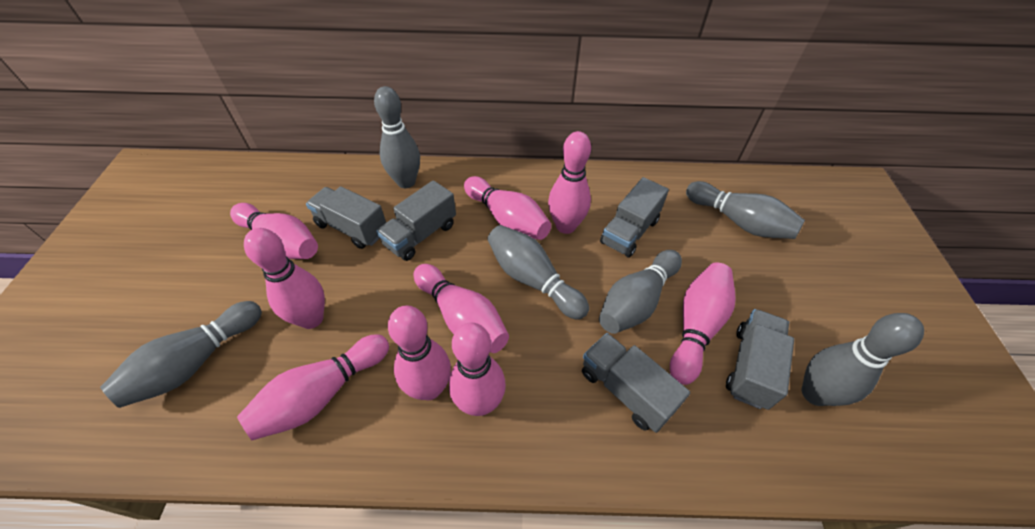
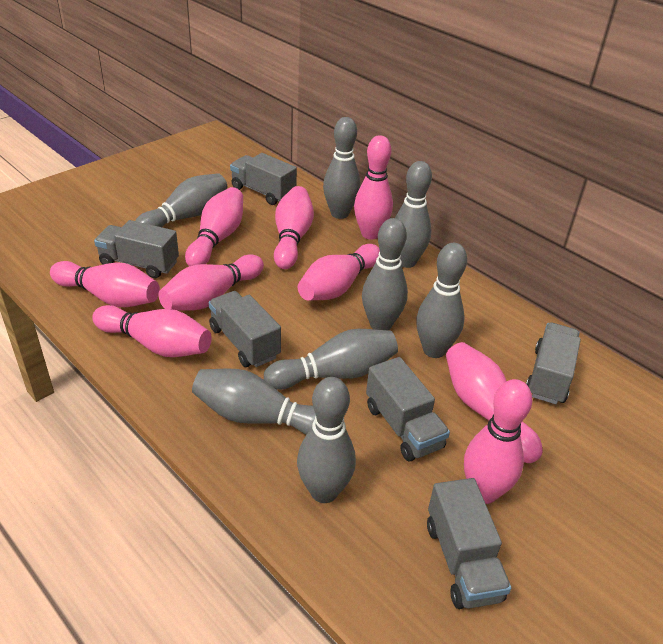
grey bowling pin: 6 -> 8
grey truck: 5 -> 6

